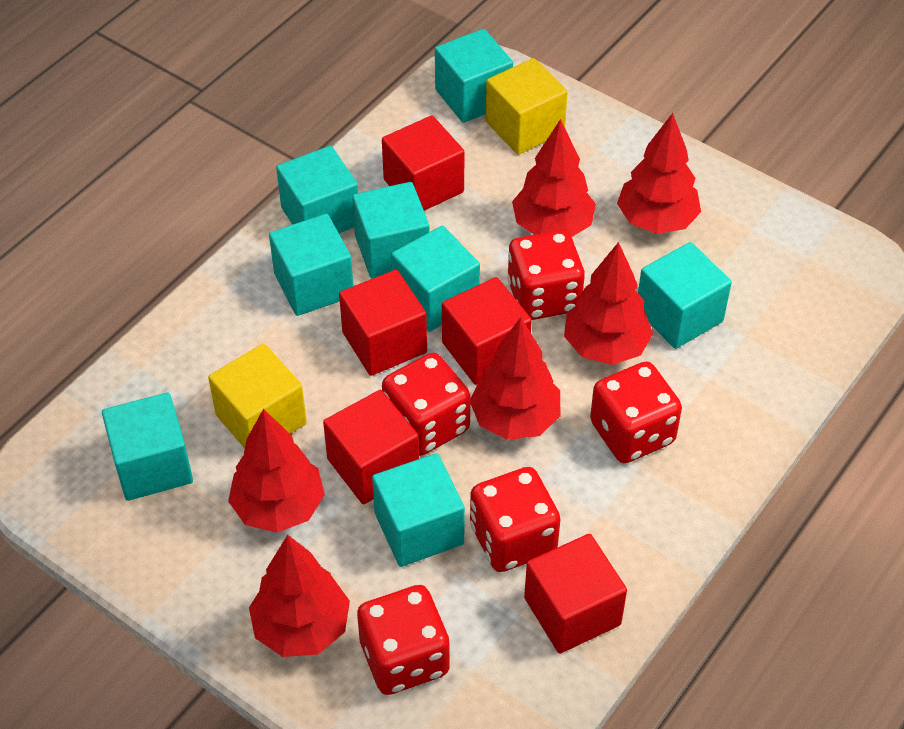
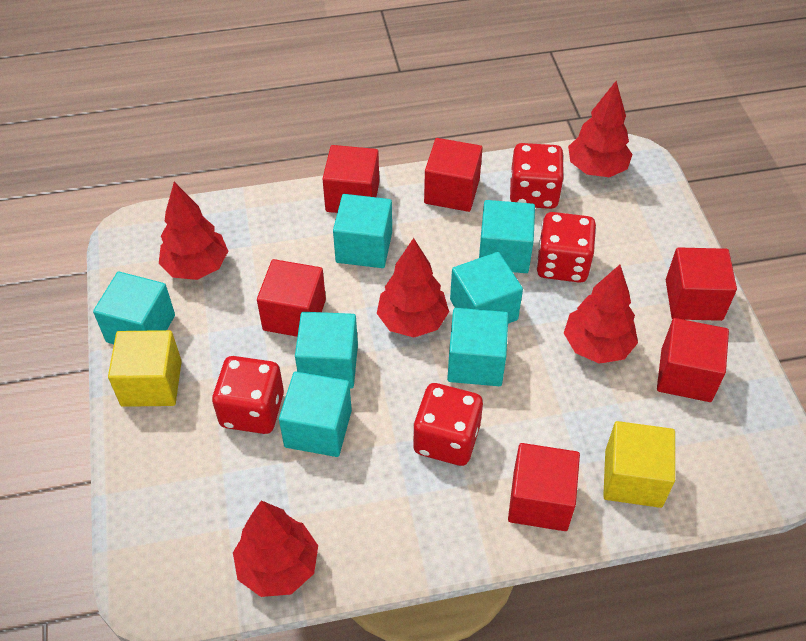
red cube: 5 -> 6
red dice: 5 -> 4
red tree: 6 -> 5
turquoise cube: 8 -> 7

